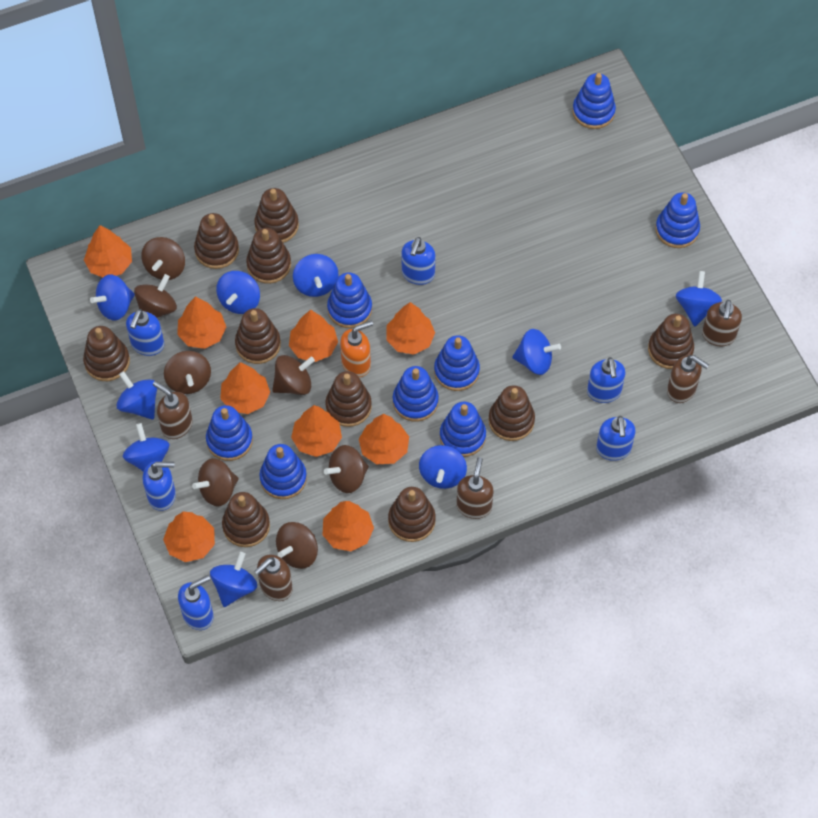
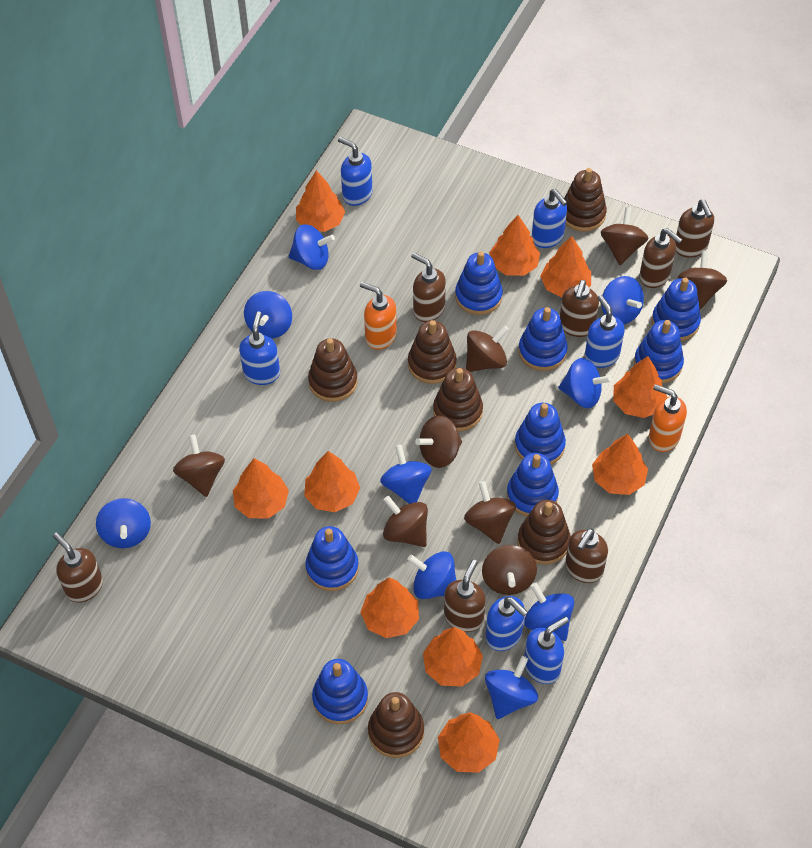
brown soap dispenser: 5 -> 7
brown spinning top: 7 -> 8
brown stacking toy: 10 -> 6
orange soap dispenser: 1 -> 2
orange tree: 9 -> 10

